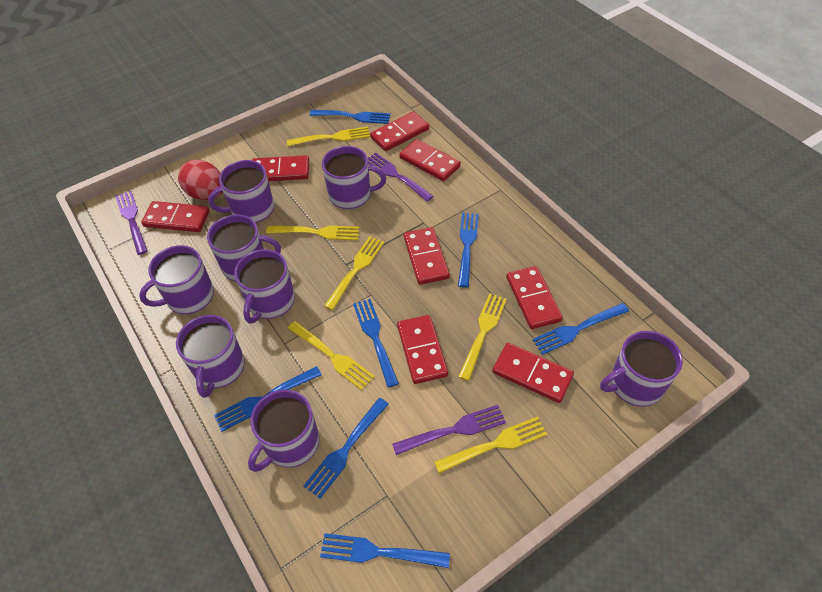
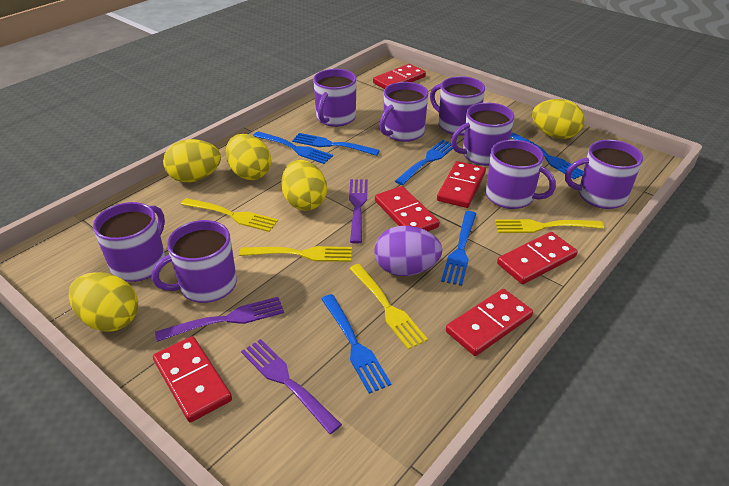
blue fork: 7 -> 6
purple egg: 0 -> 1
red domino: 8 -> 6
red egg: 1 -> 0
yellow egg: 0 -> 5
yellow fork: 6 -> 4

